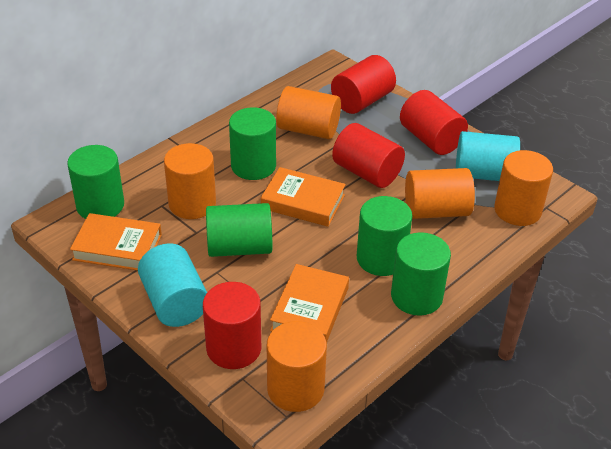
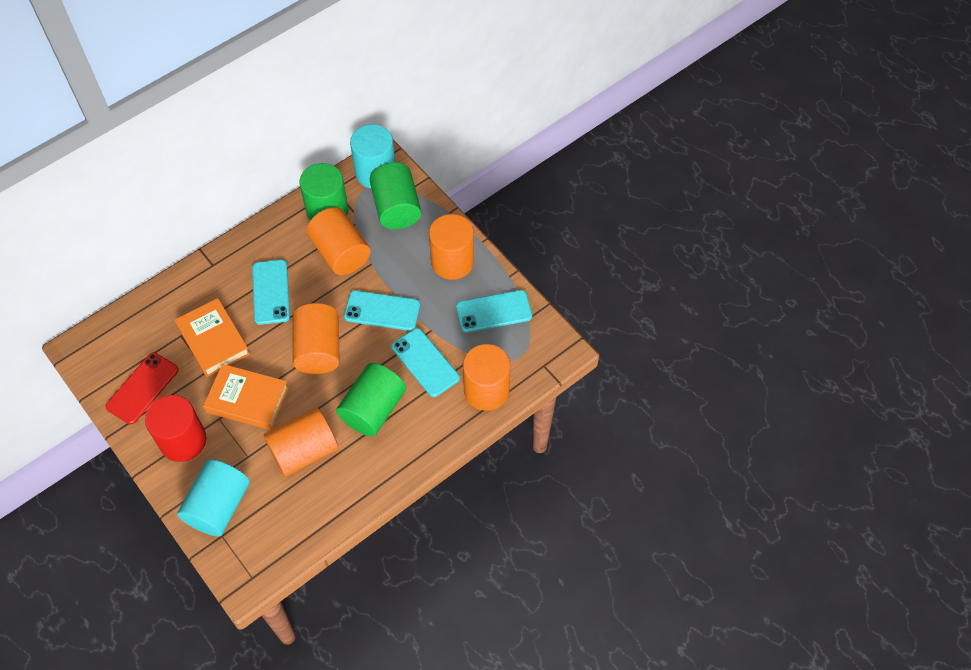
green cylinder: 5 -> 3
orange book: 3 -> 2
red cylinder: 4 -> 1
red phone: 0 -> 1
turquoise phone: 0 -> 4

